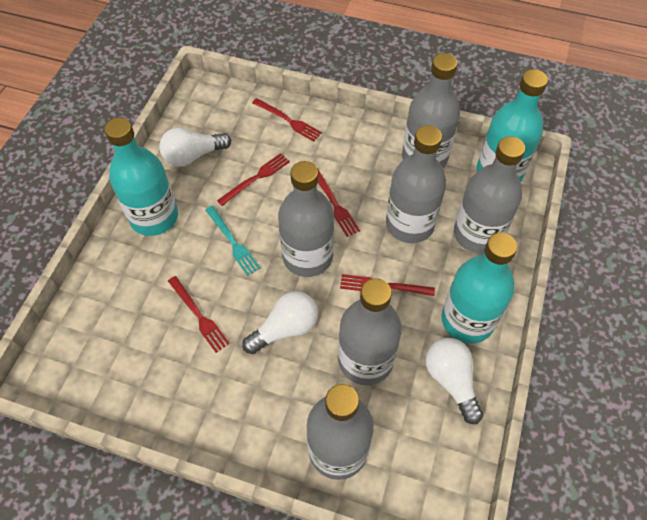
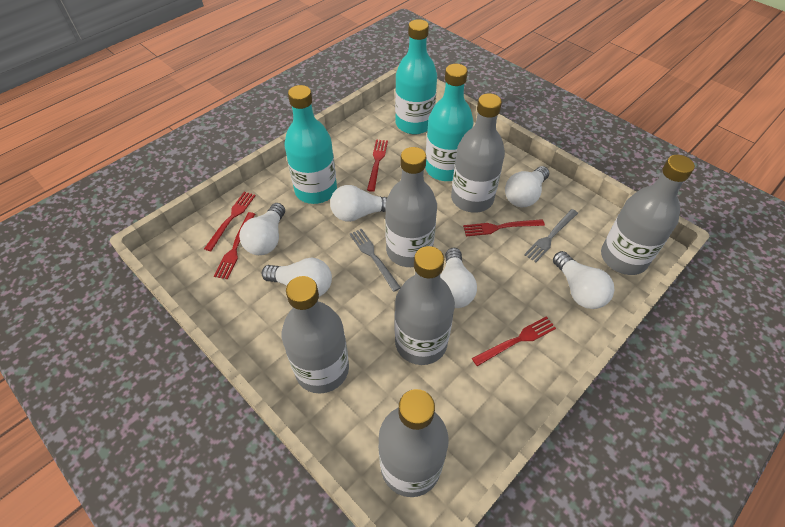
grey fork: 0 -> 2
turquoise fork: 1 -> 0
white light bulb: 3 -> 6

